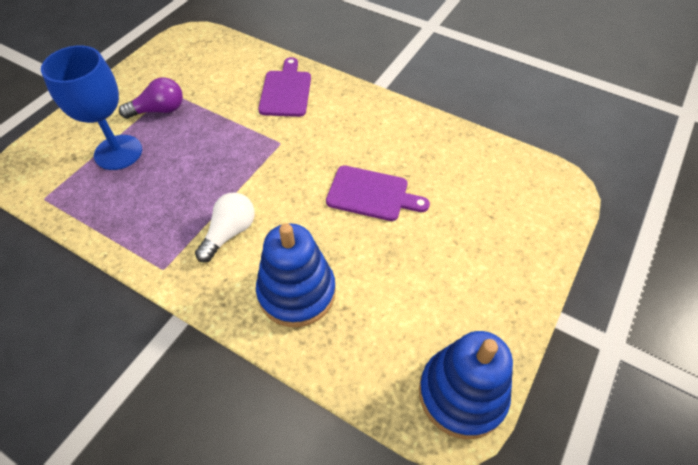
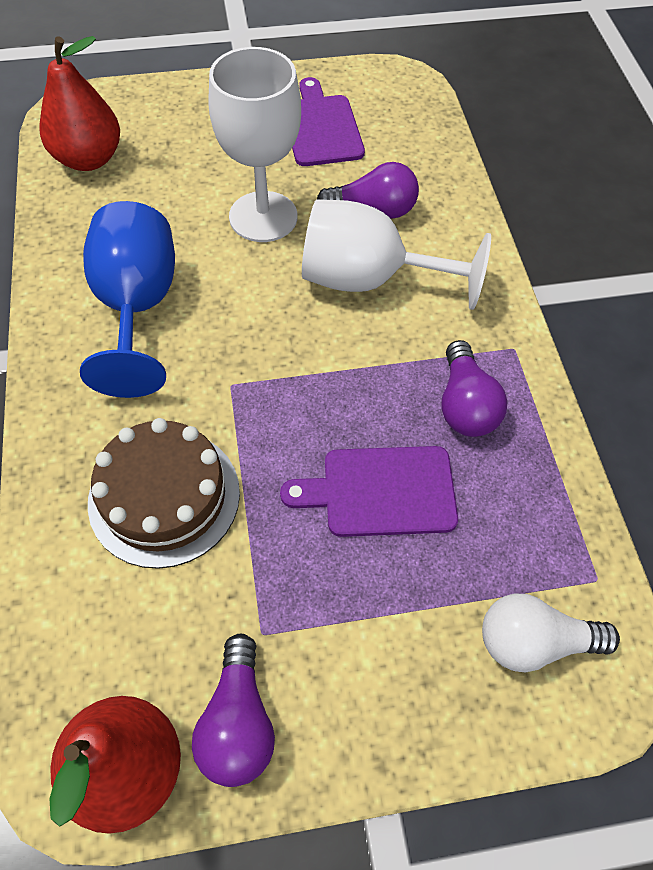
blue stacking toy: 2 -> 0
brown cake: 0 -> 1
purple light bulb: 1 -> 3
red pear: 0 -> 2
white goblet: 0 -> 2

